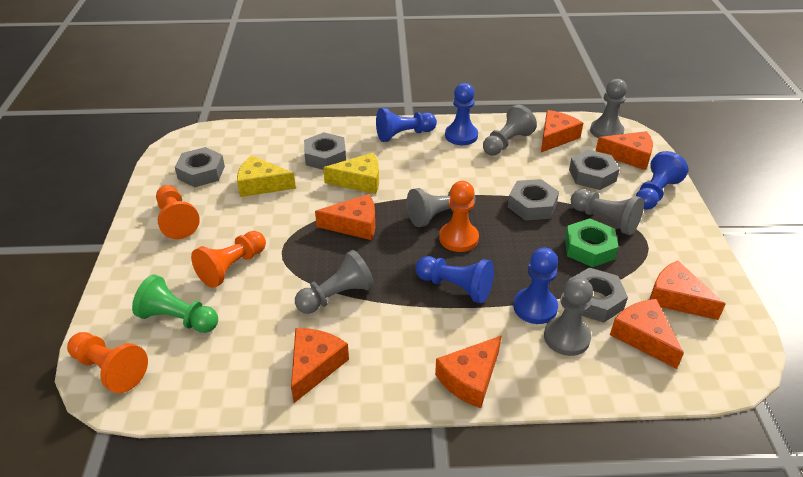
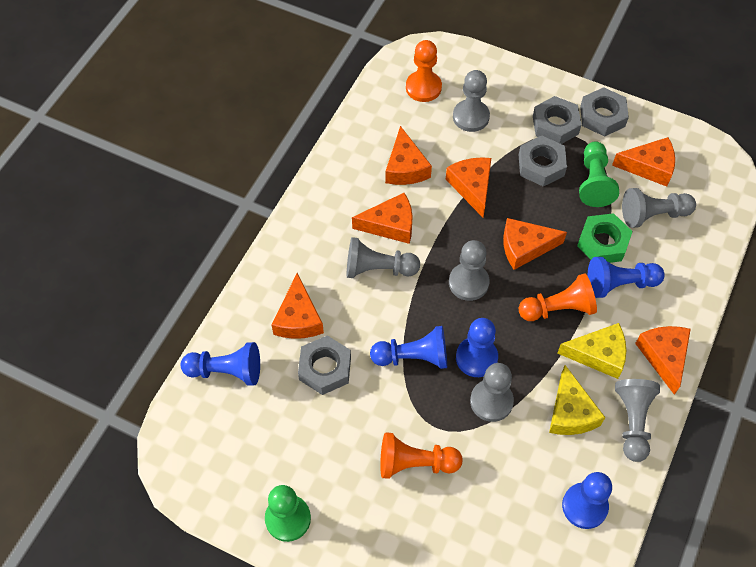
green pawn: 1 -> 2
grey nut: 5 -> 4
orange pawn: 4 -> 3

